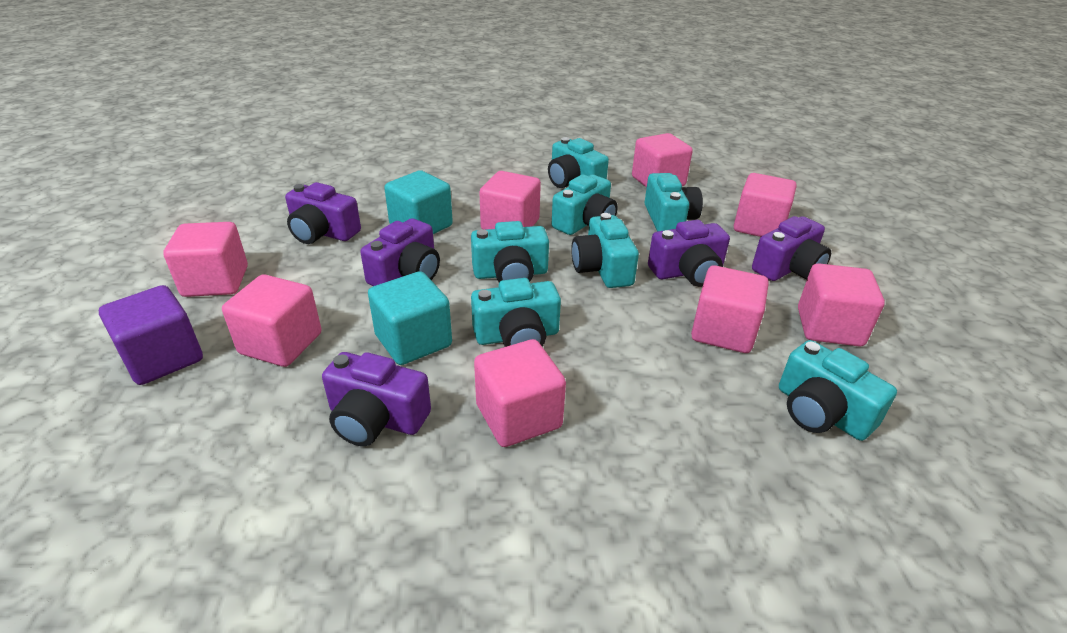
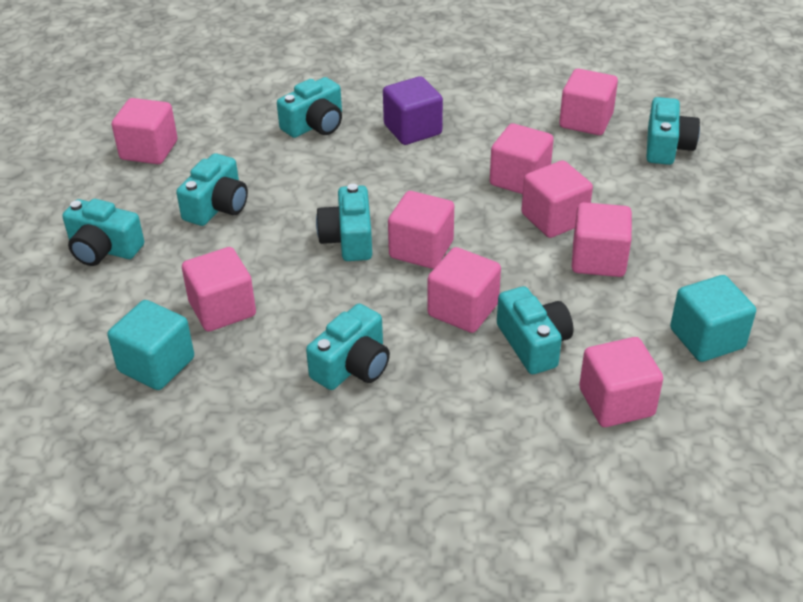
pink cube: 8 -> 9
purple camera: 5 -> 0

